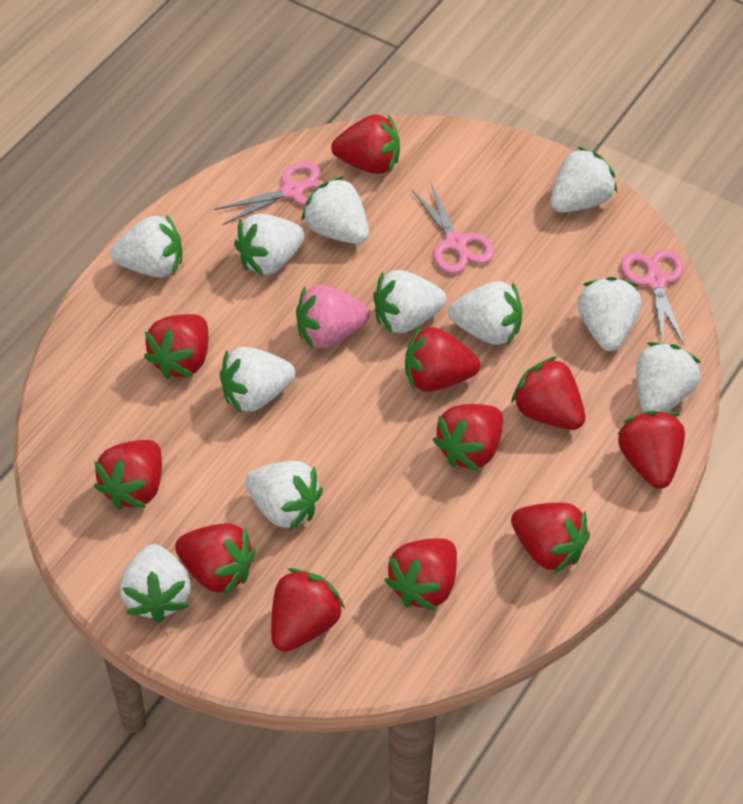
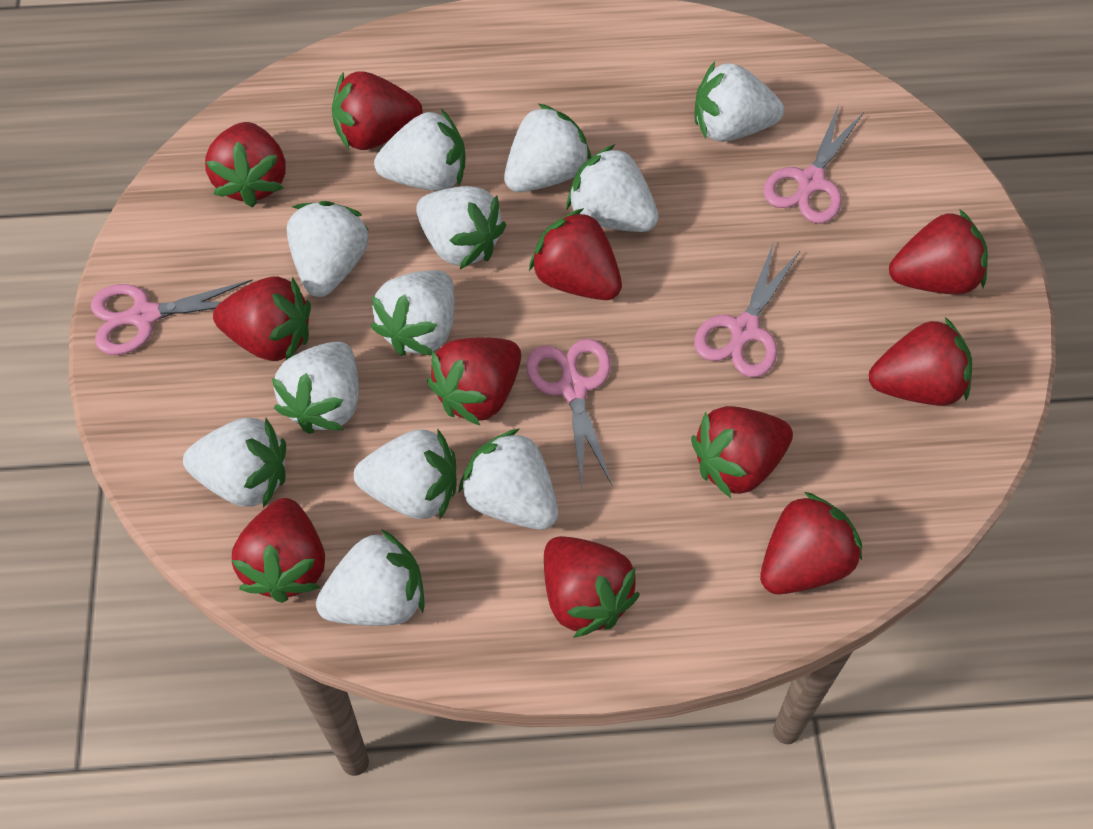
pink scissors: 3 -> 4
pink strawberry: 1 -> 0
white strawberry: 11 -> 12

